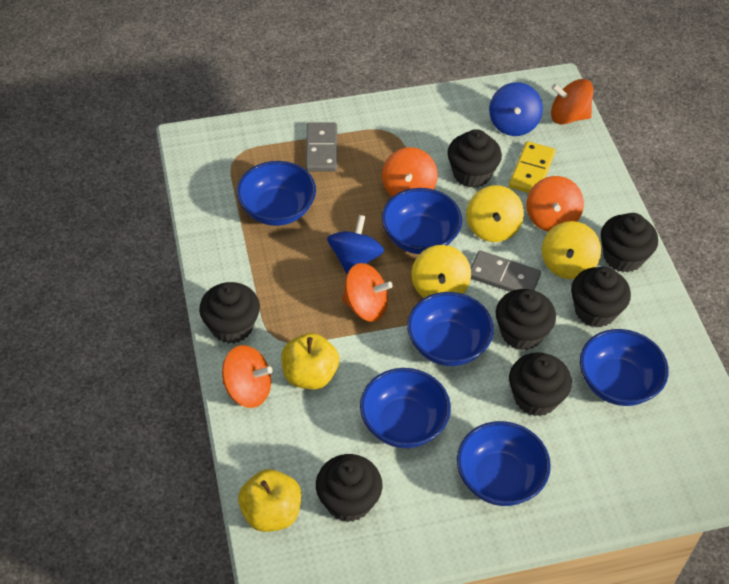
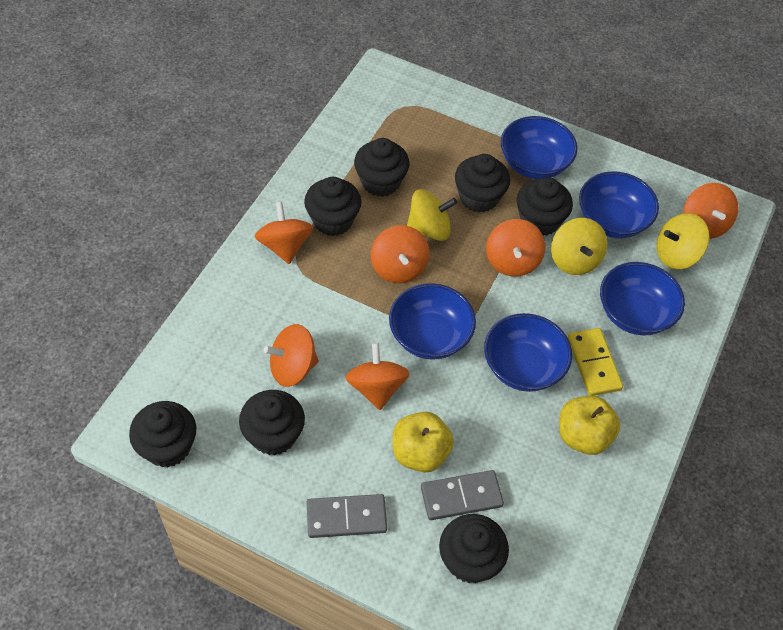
blue bowl: 6 -> 5
blue spinning top: 2 -> 0
orange spinning top: 5 -> 6

